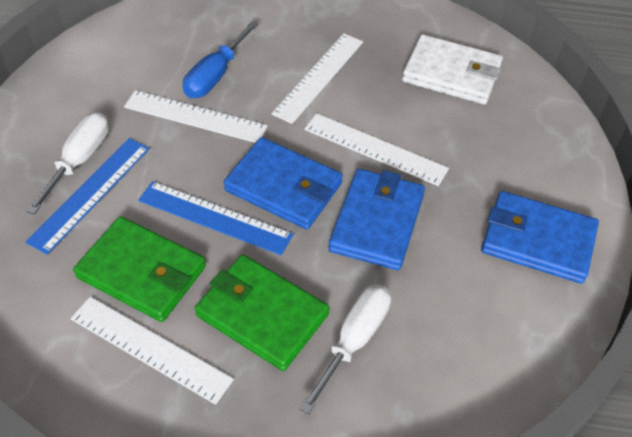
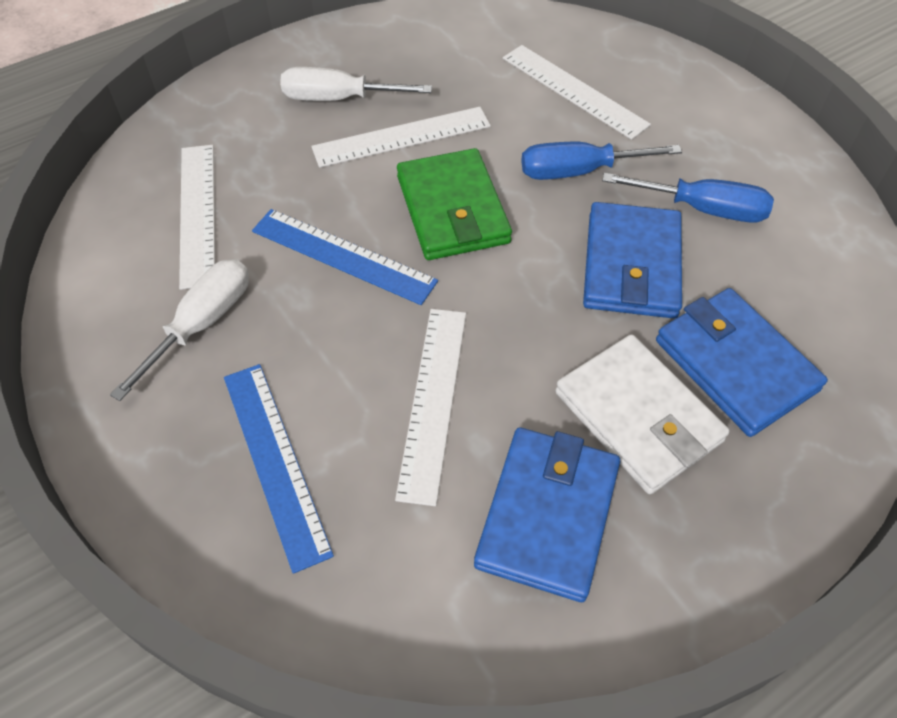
blue screwdriver: 1 -> 2
green wallet: 2 -> 1

